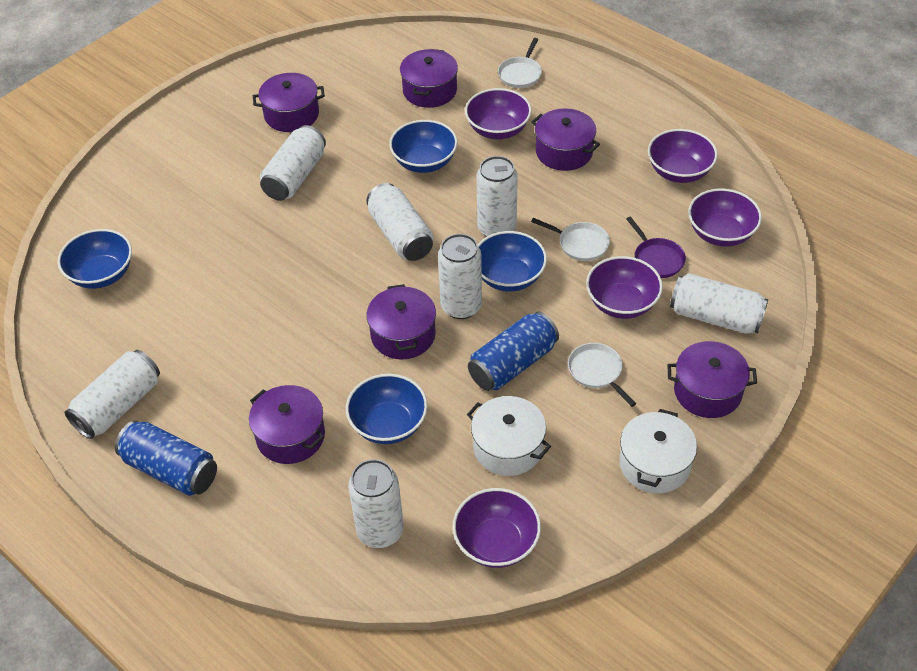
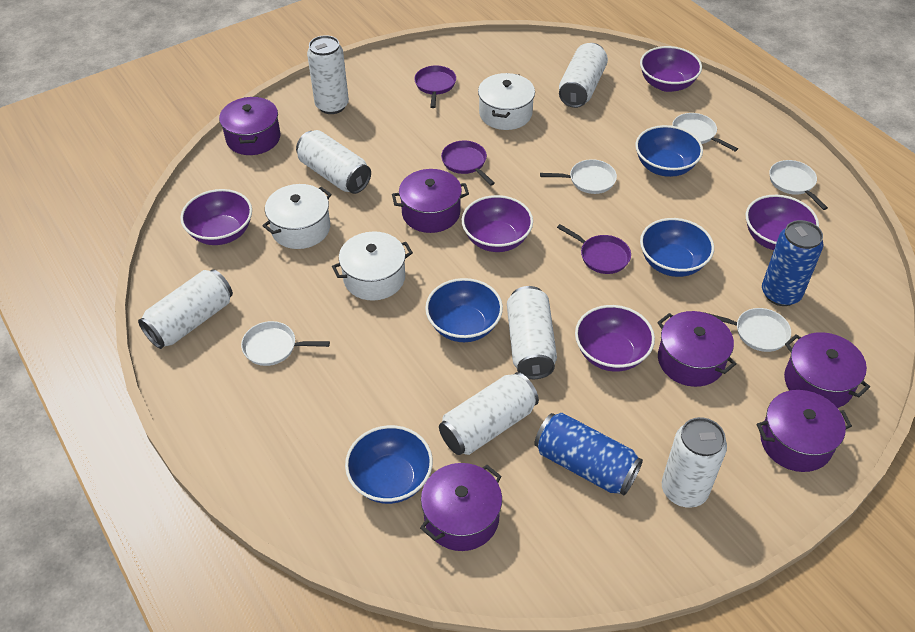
purple pan: 1 -> 3
white pan: 3 -> 5
white pot: 2 -> 3

